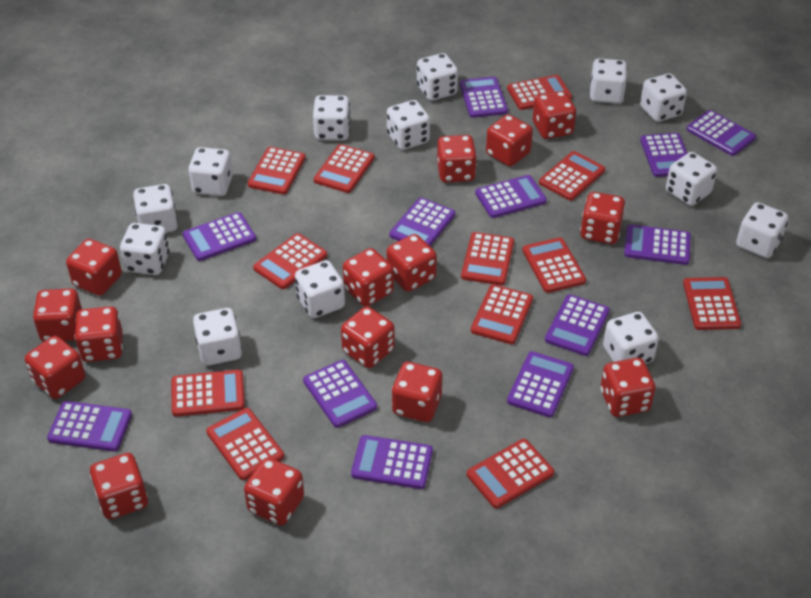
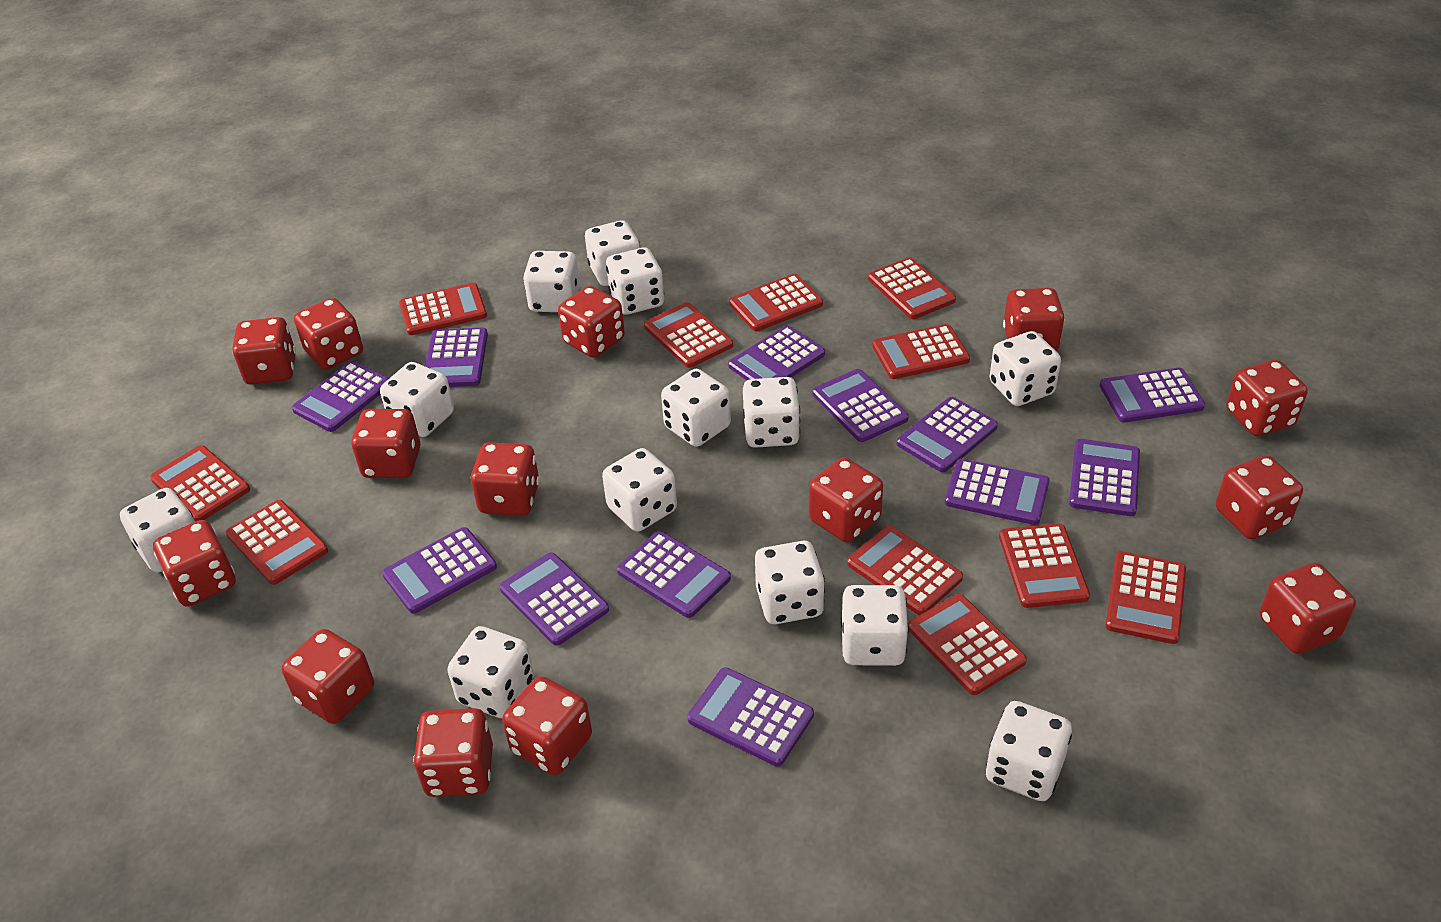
red calculator: 12 -> 11
red dice: 15 -> 14

